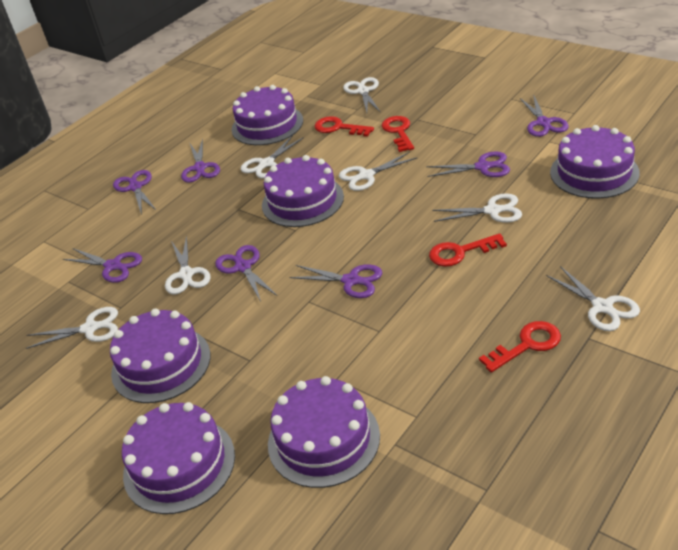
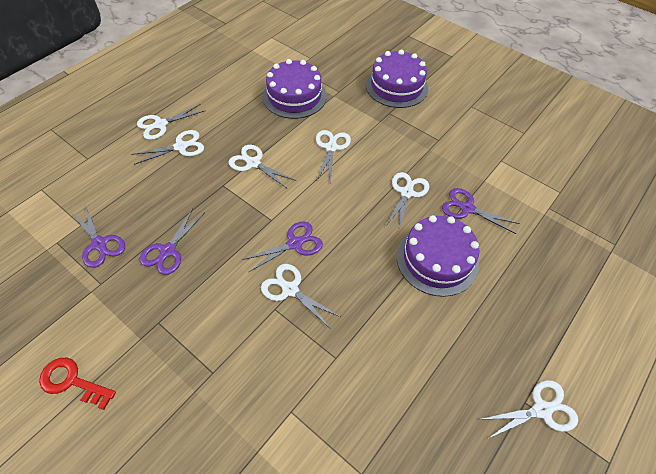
purple cake: 6 -> 3
purple scissors: 7 -> 4
red key: 4 -> 1

